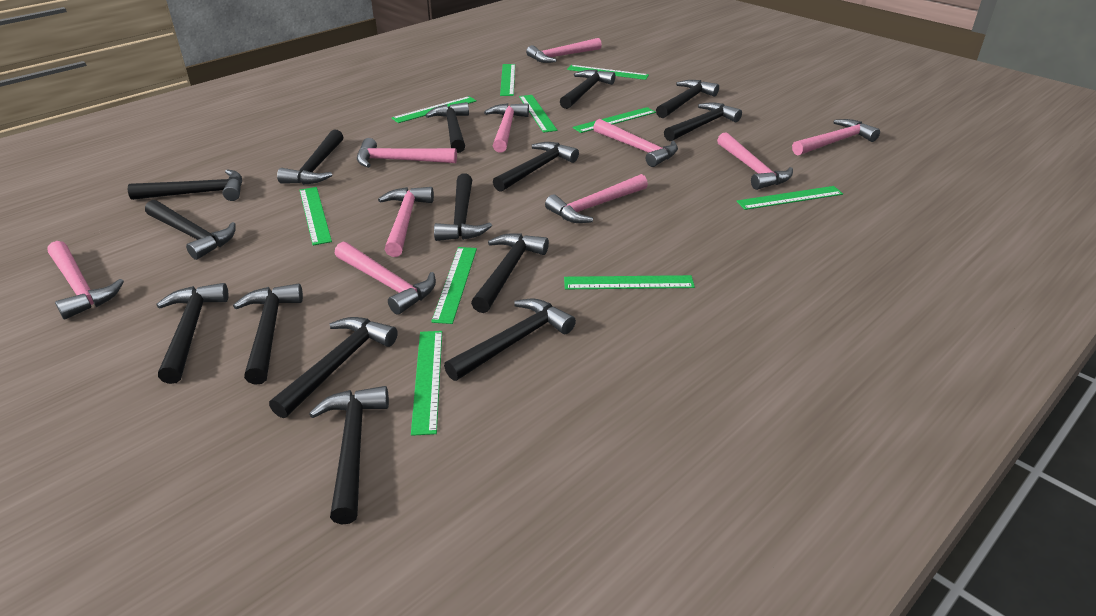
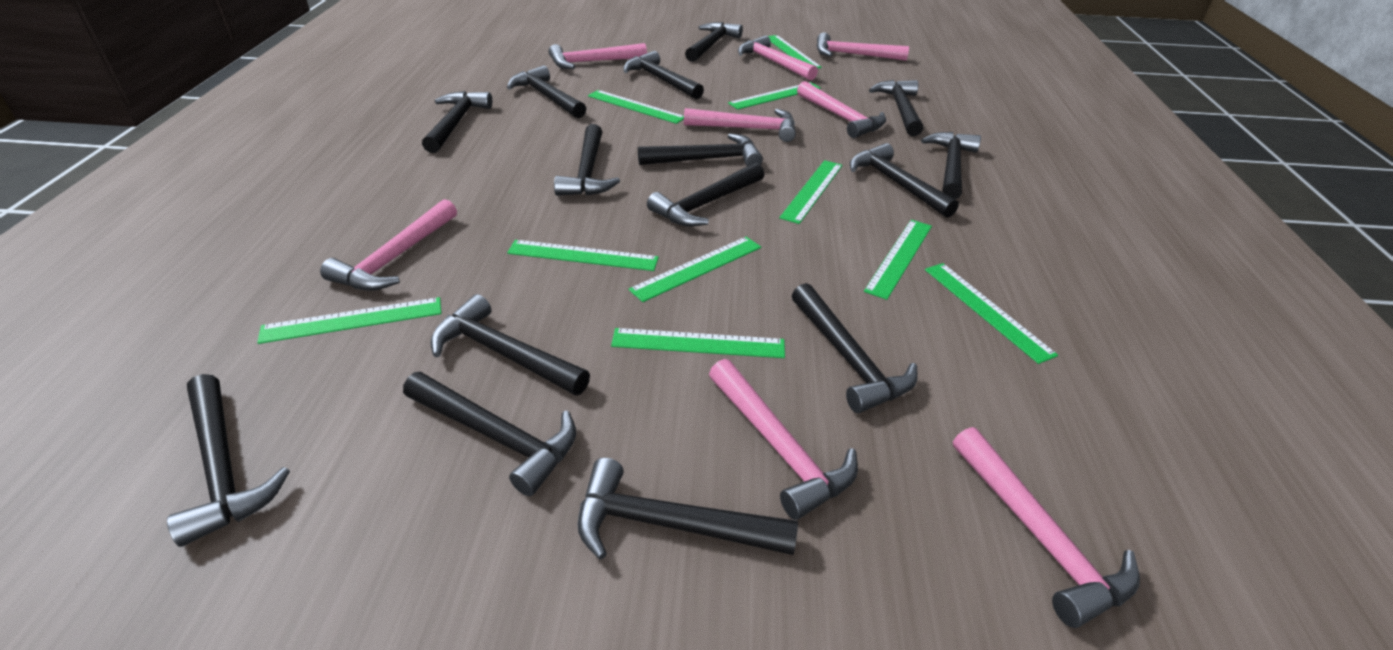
pink hammer: 10 -> 8

